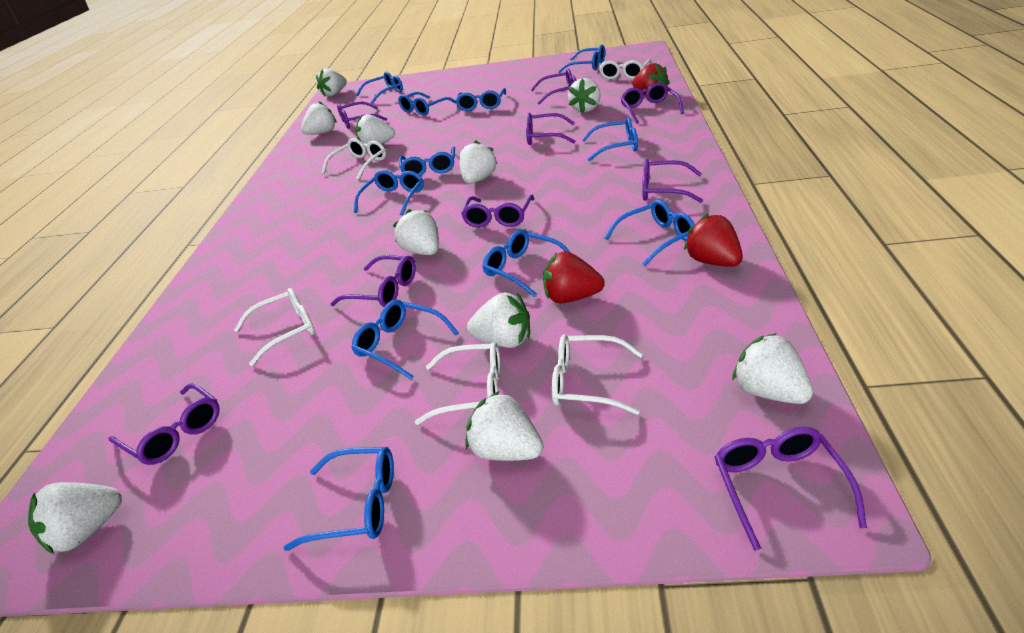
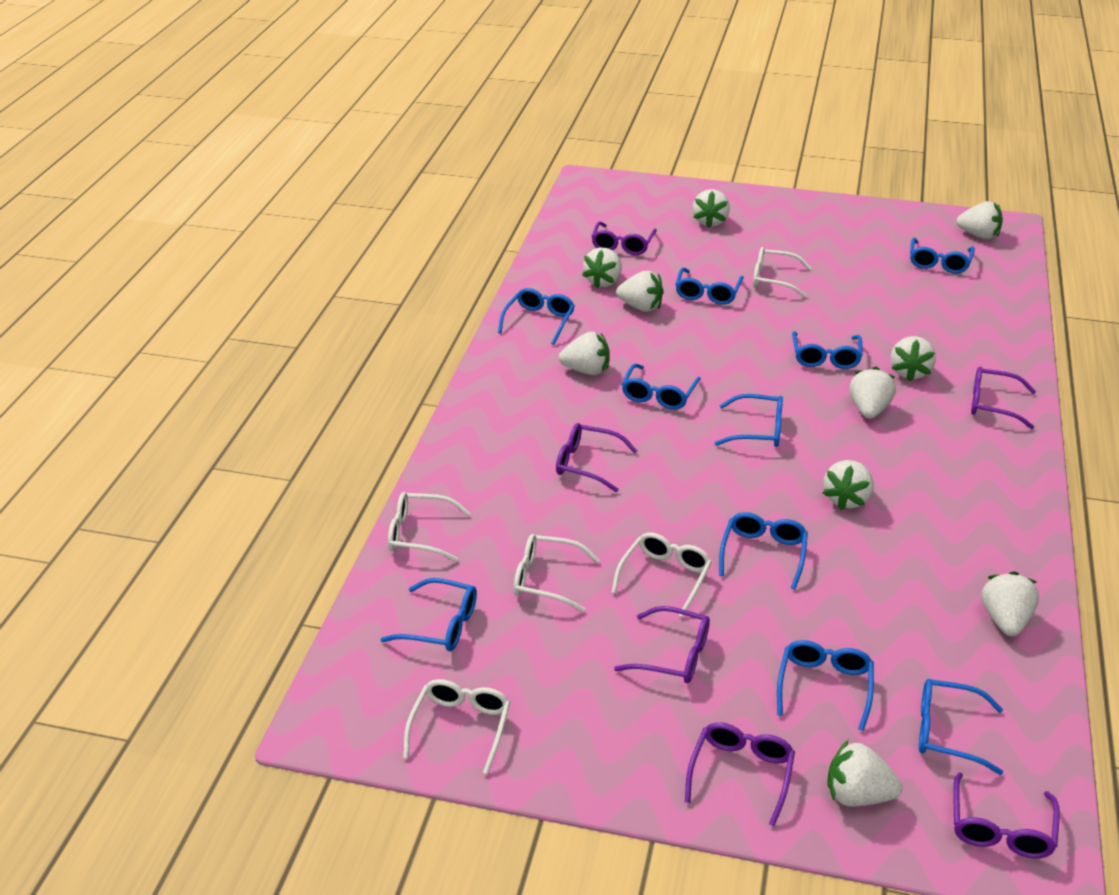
blue glasses: 11 -> 10
purple glasses: 9 -> 6
red strawberry: 3 -> 0

